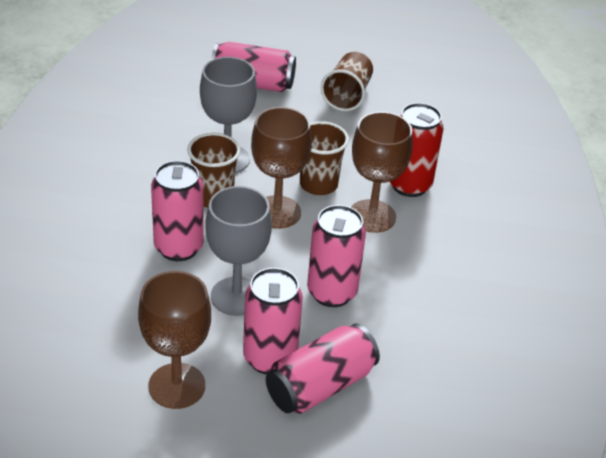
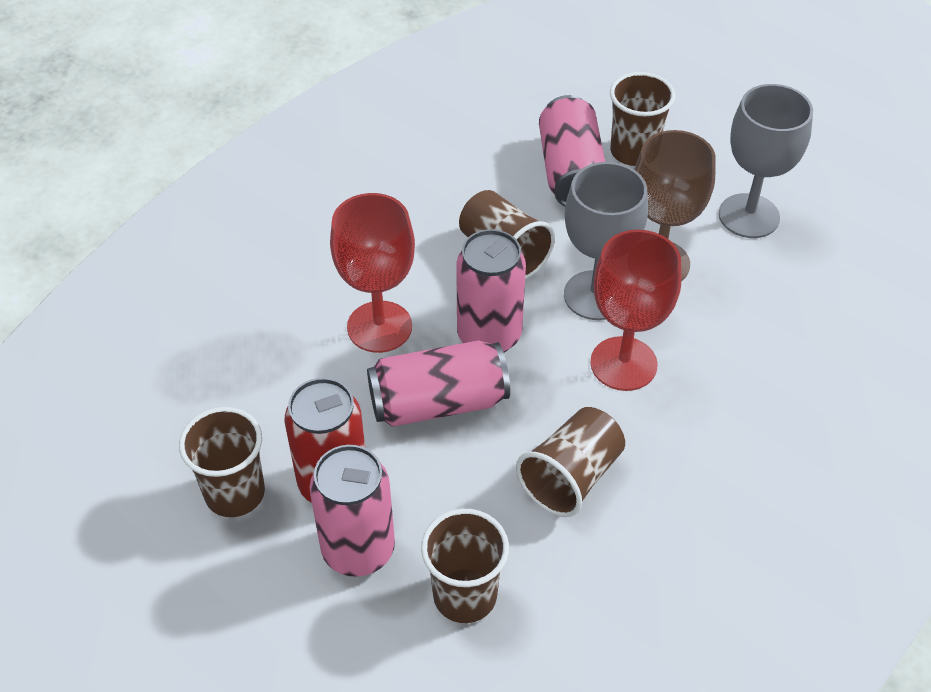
brown cup: 3 -> 5
brown goblet: 3 -> 1
pink can: 5 -> 4
red goblet: 0 -> 2

